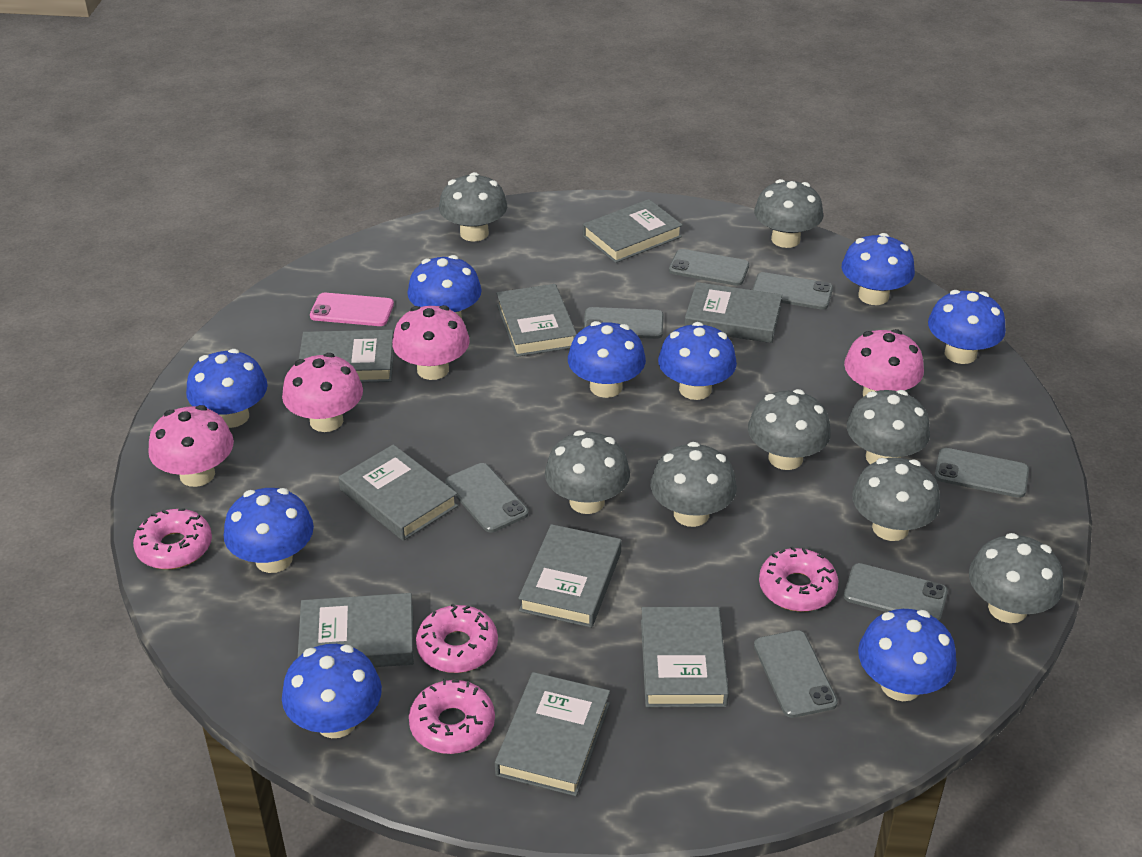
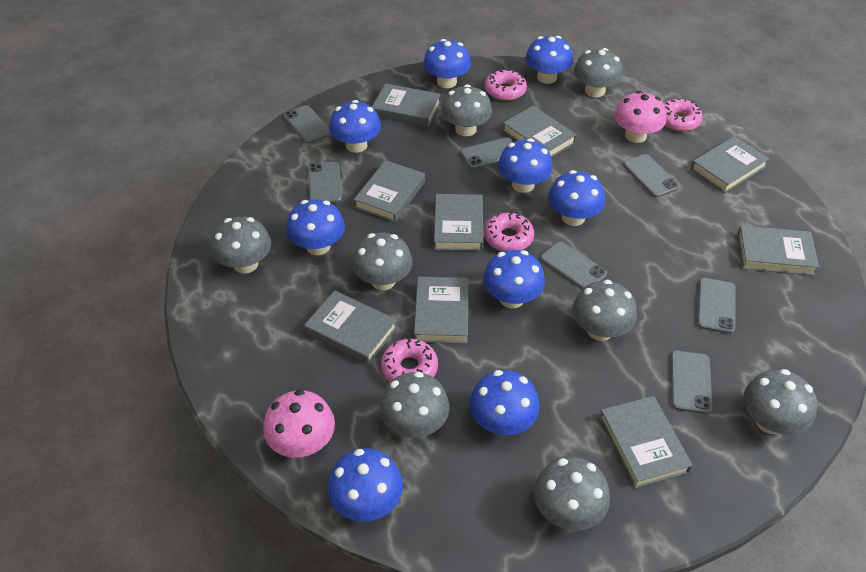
pink mushroom: 4 -> 2
pink phone: 1 -> 0

